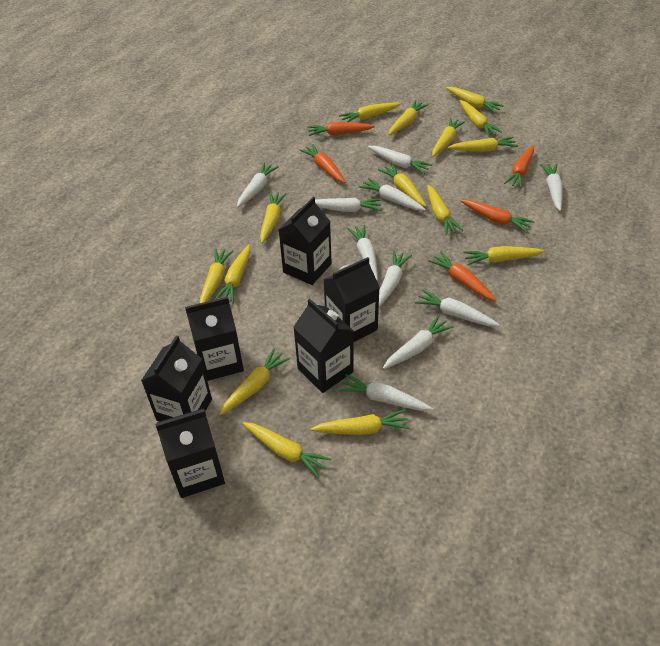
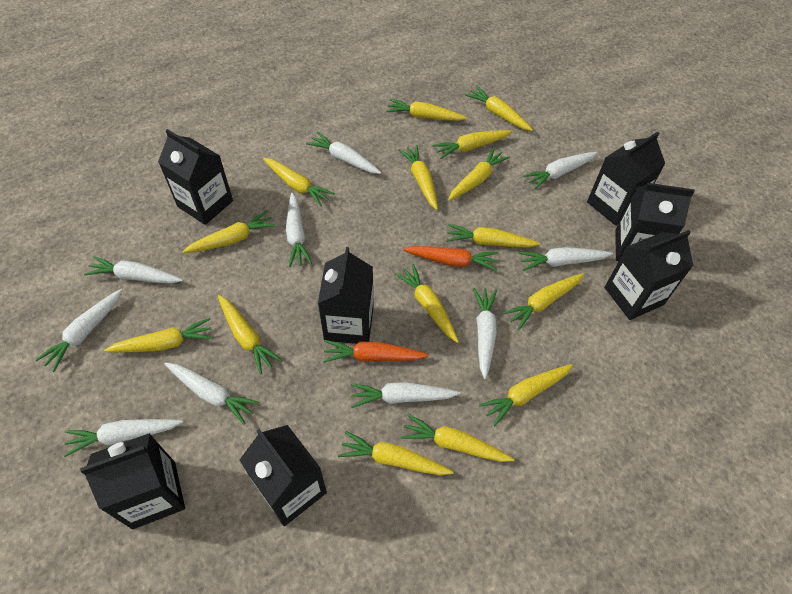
black carton: 6 -> 7
orange carrot: 5 -> 2

